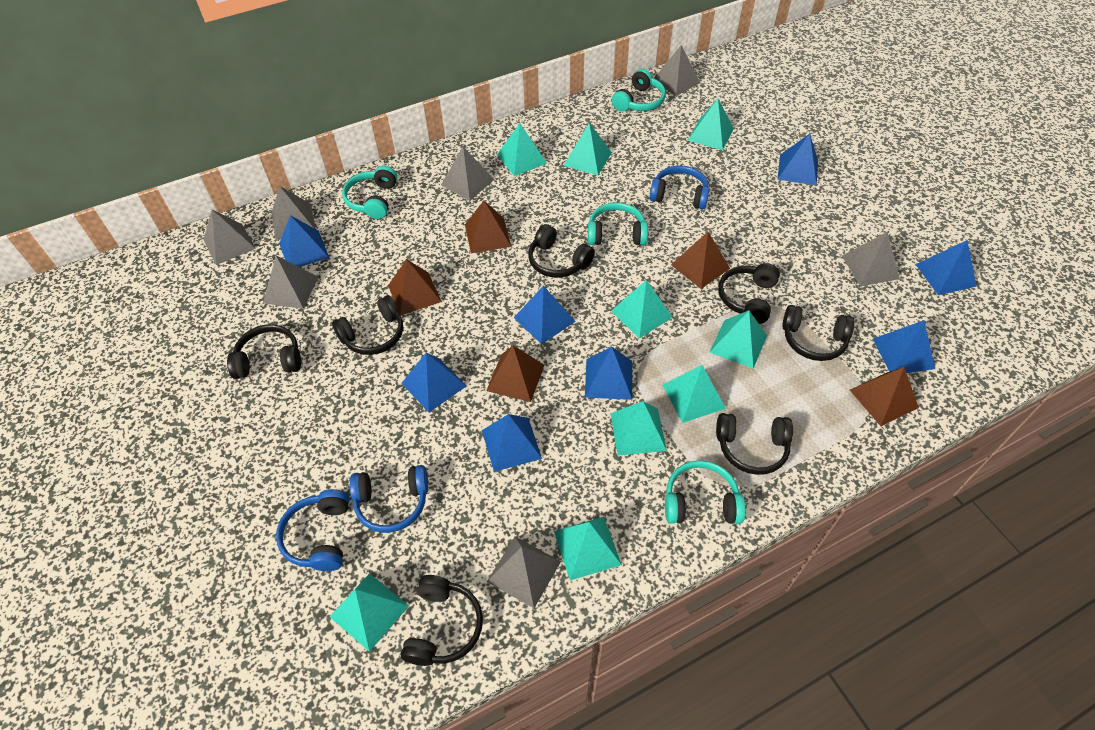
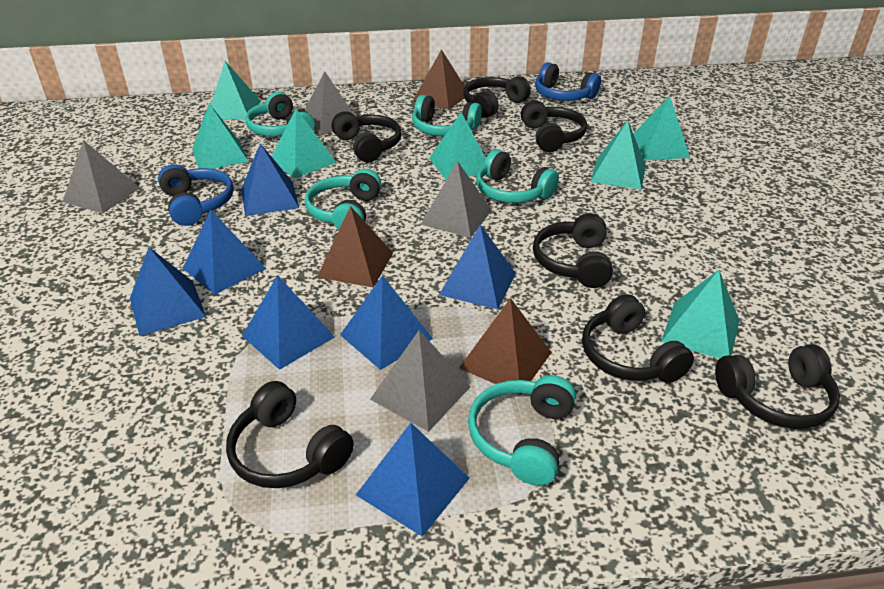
blue headphones: 3 -> 2
blue pyramid: 8 -> 7
brown pyramid: 5 -> 3
grey pyramid: 7 -> 4
turquoise headphones: 4 -> 5
turquoise pyramid: 9 -> 7

